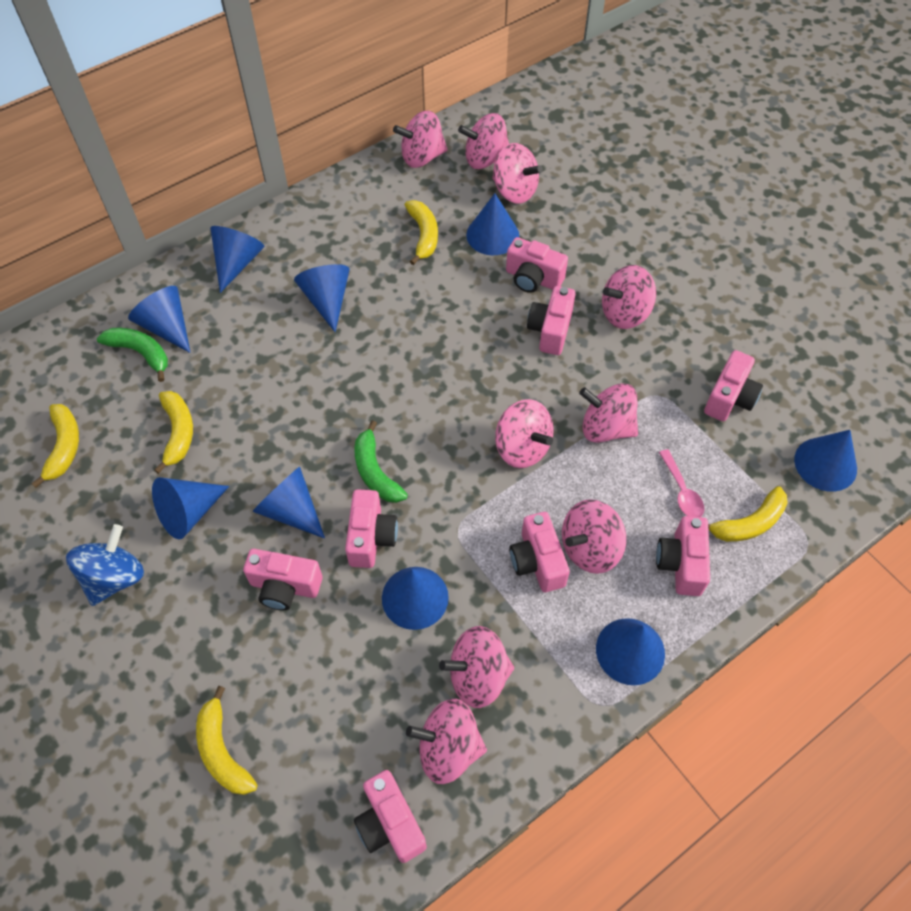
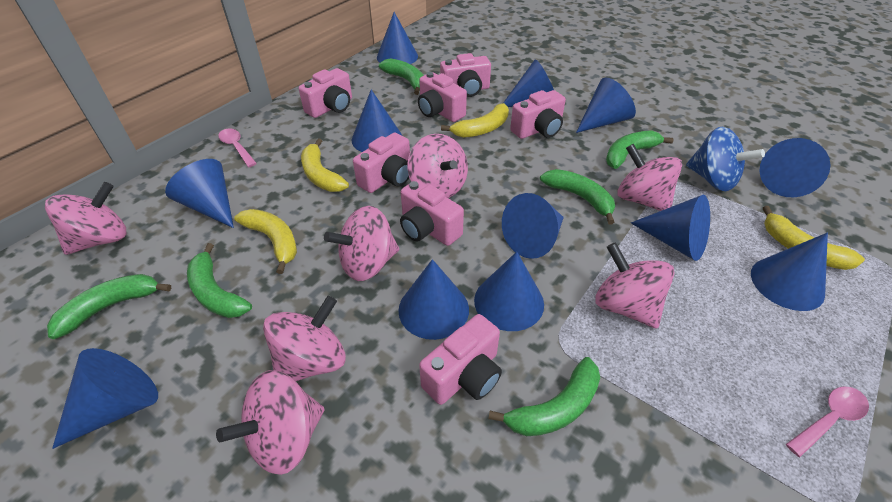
blue cone: 9 -> 12
green banana: 2 -> 6
pink camera: 8 -> 7
pink spinning top: 9 -> 7
pink spoon: 1 -> 2
yellow banana: 5 -> 4

